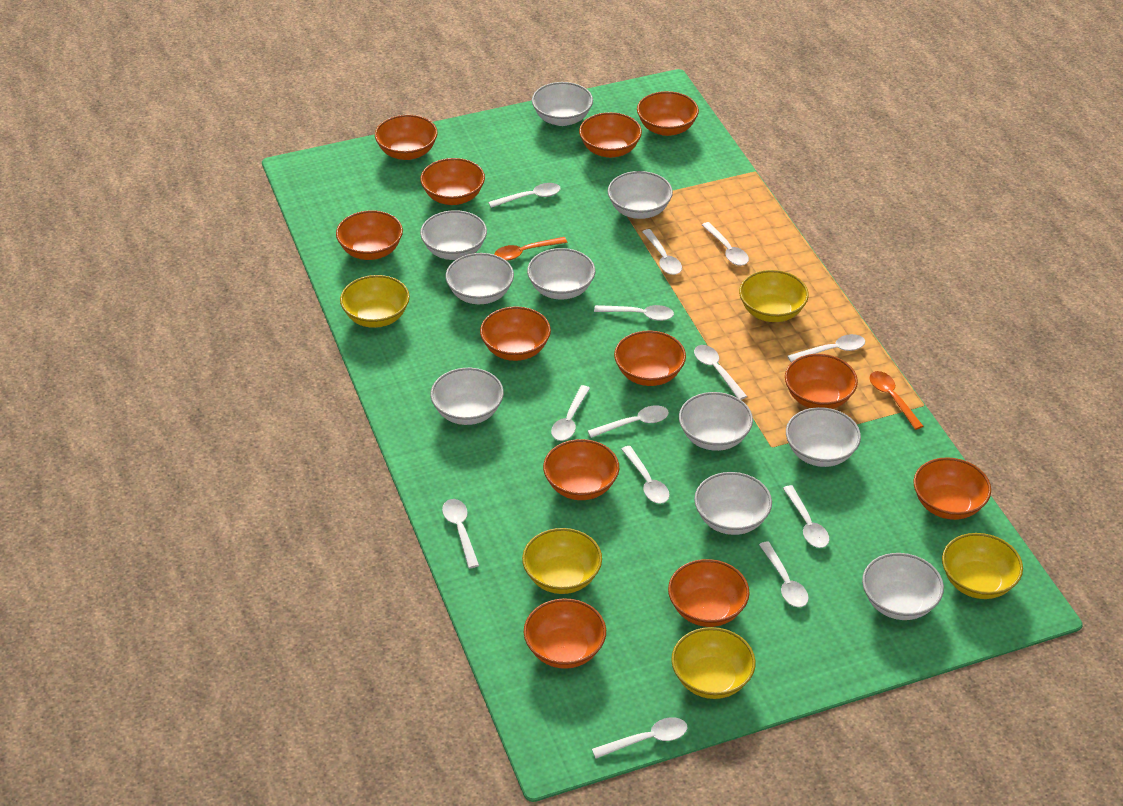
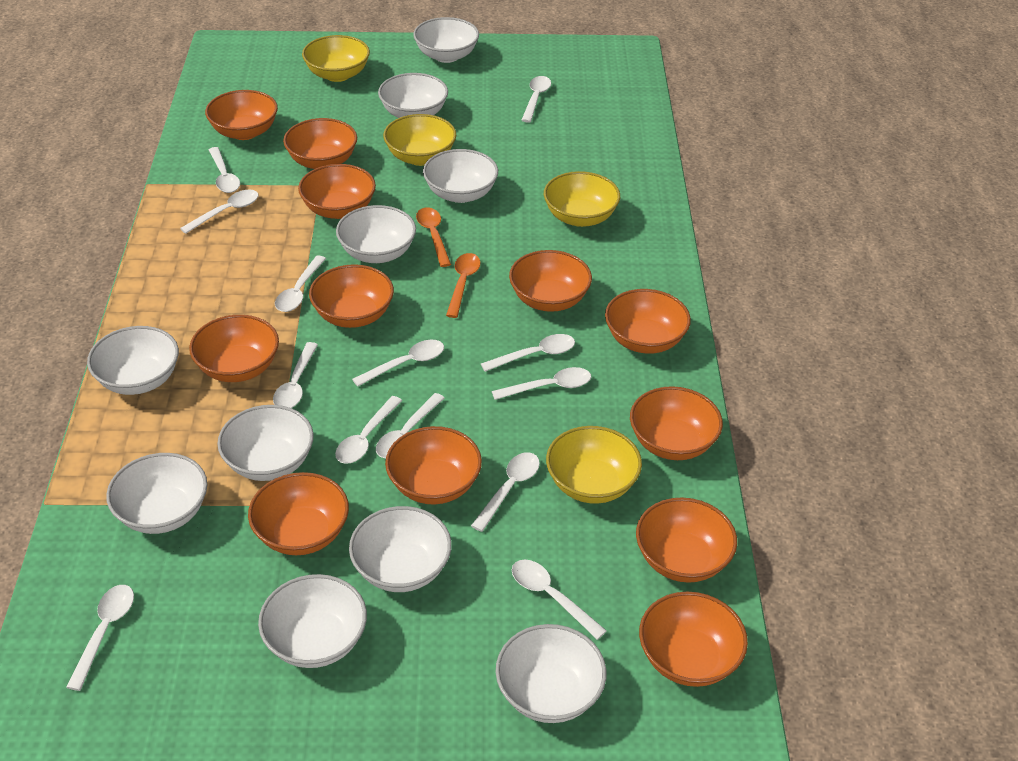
yellow bowl: 5 -> 4

